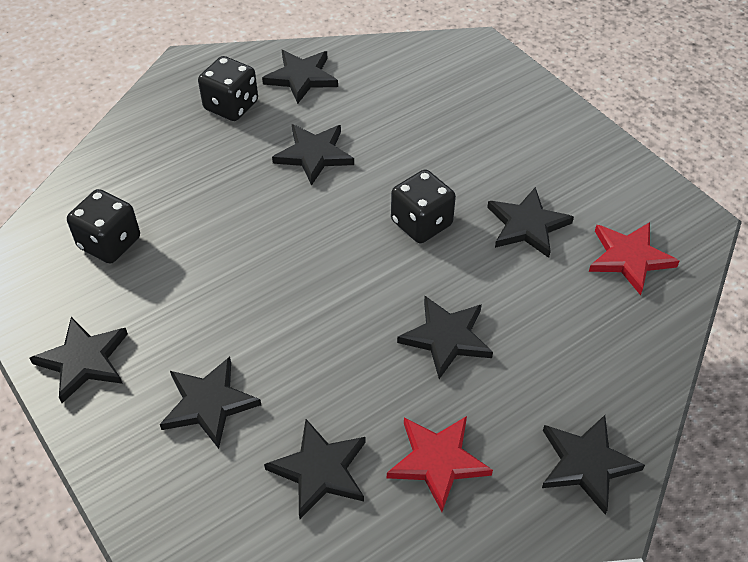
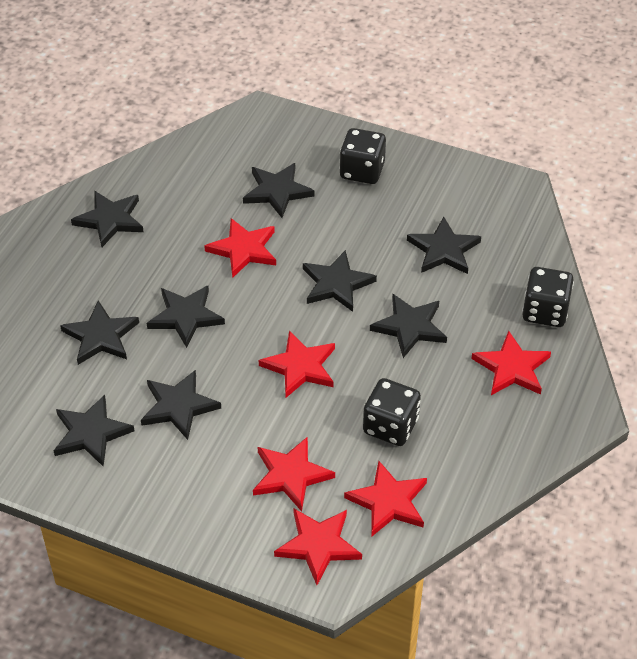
black star: 8 -> 9
red star: 2 -> 6

